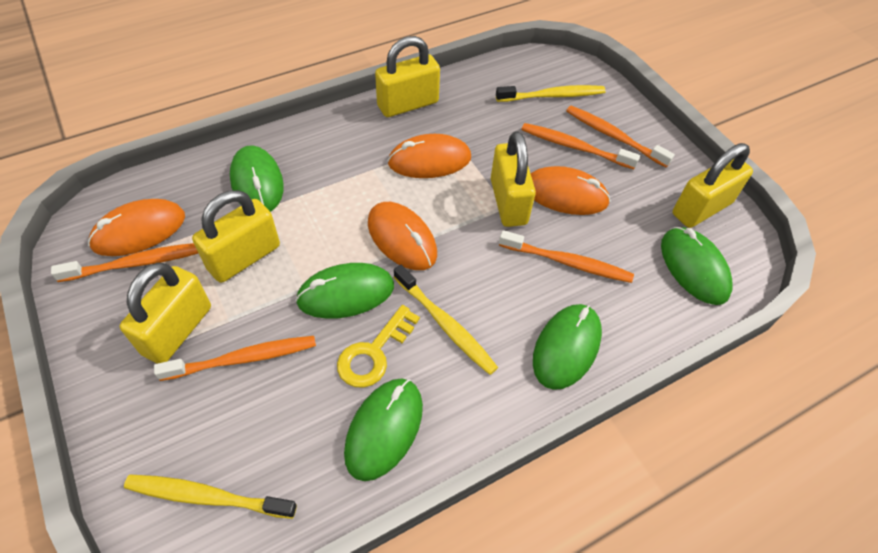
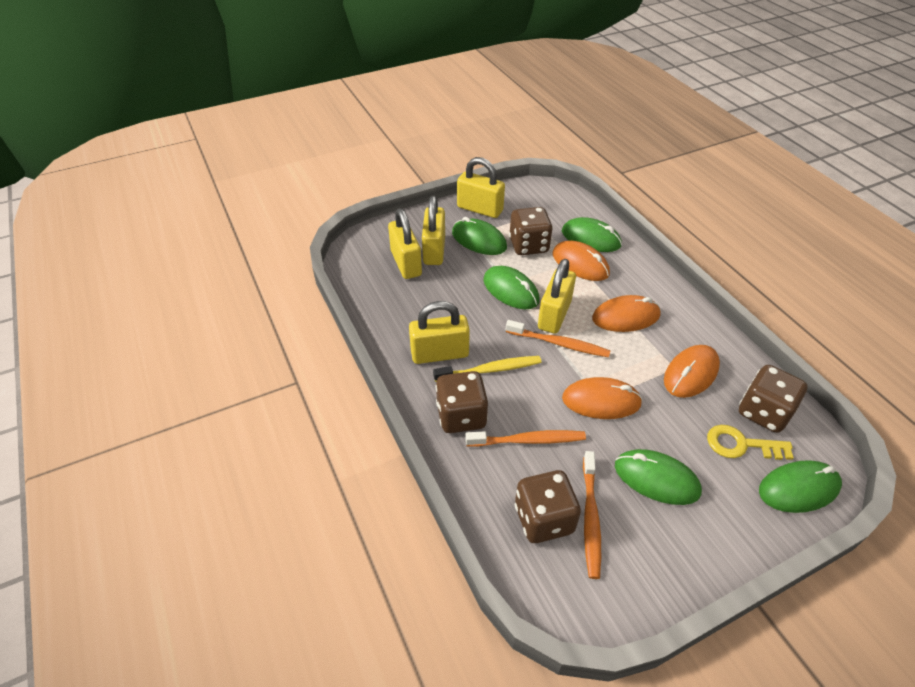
brown dice: 0 -> 4
orange toothbrush: 5 -> 3
yellow toothbrush: 3 -> 1

